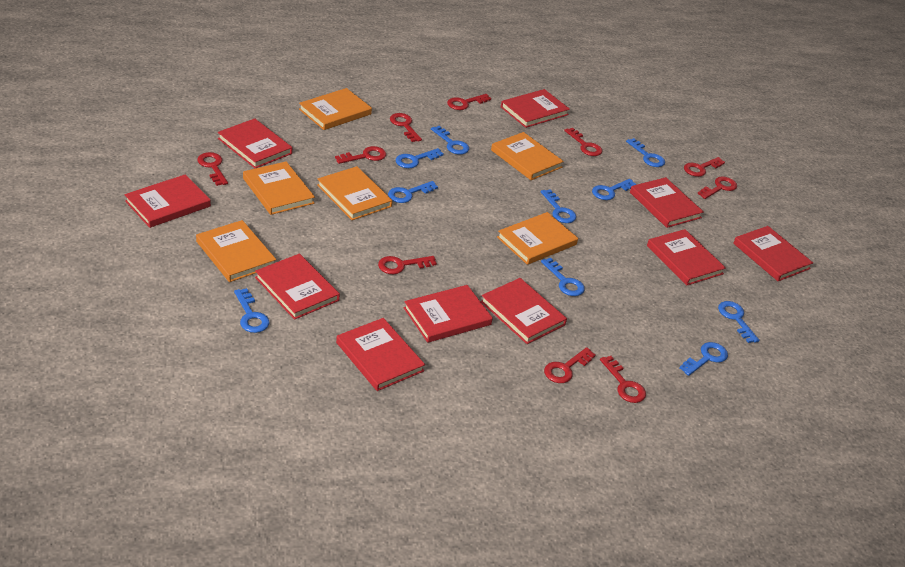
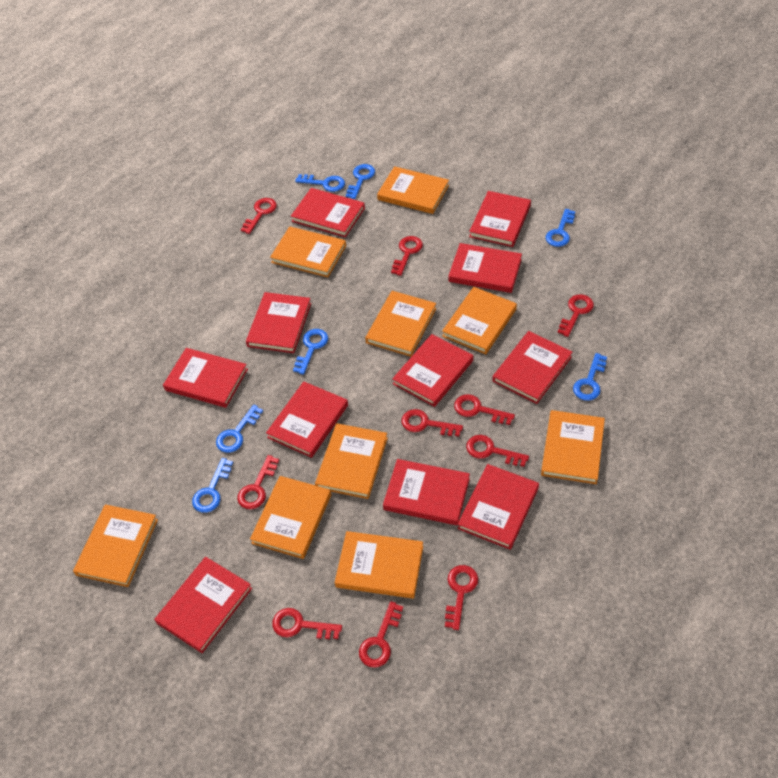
blue key: 10 -> 7
orange book: 6 -> 9
red book: 10 -> 11

